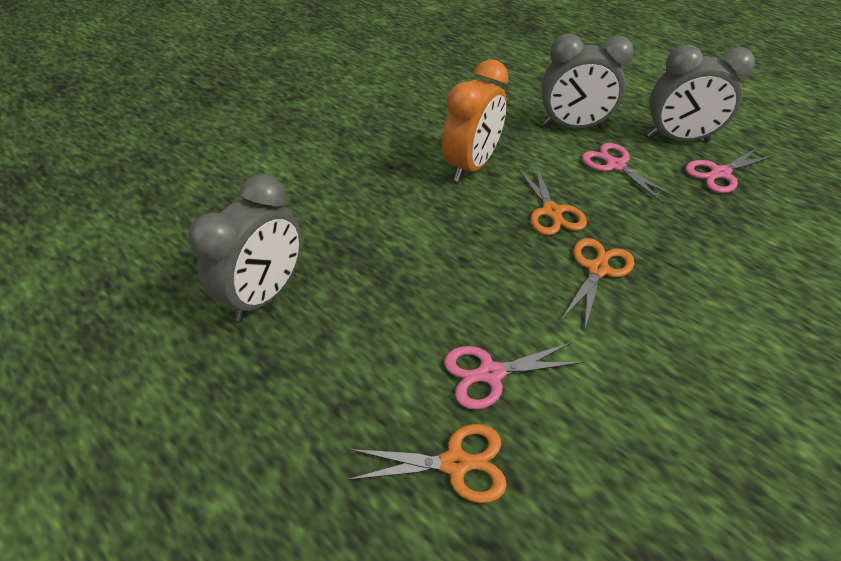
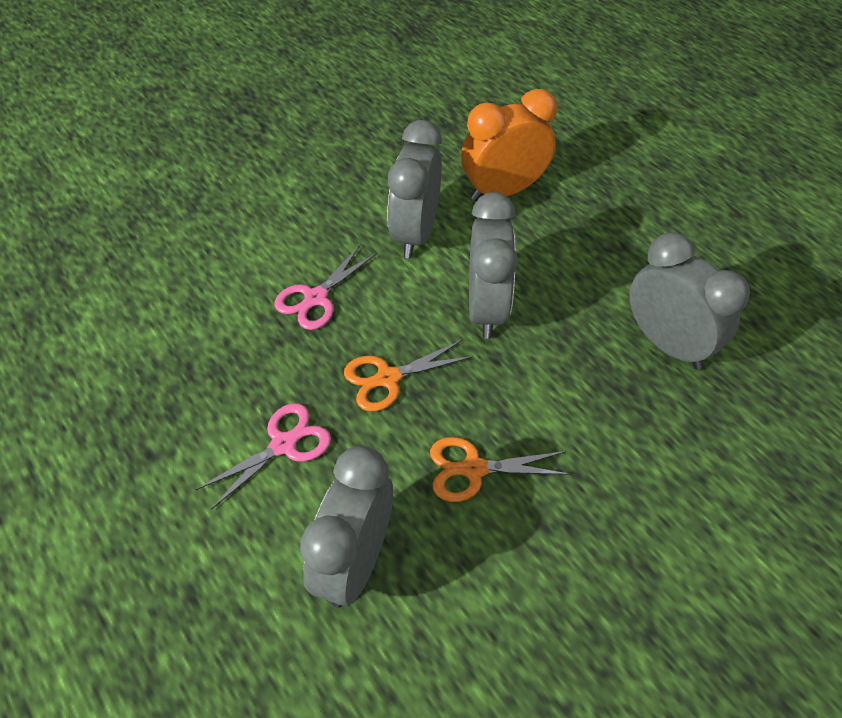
grey clock: 3 -> 4
orange scissors: 3 -> 2
pink scissors: 3 -> 2

